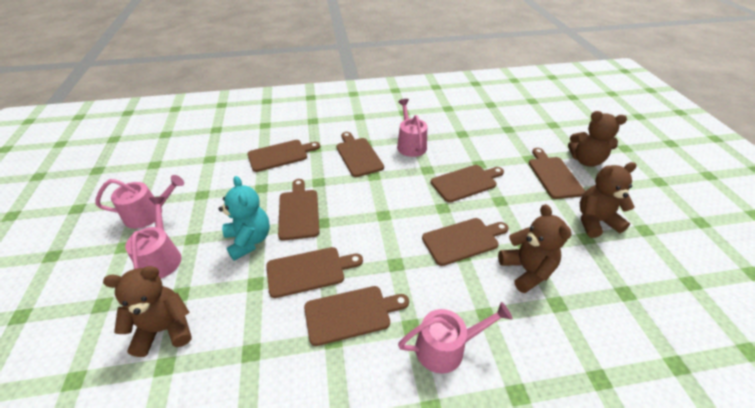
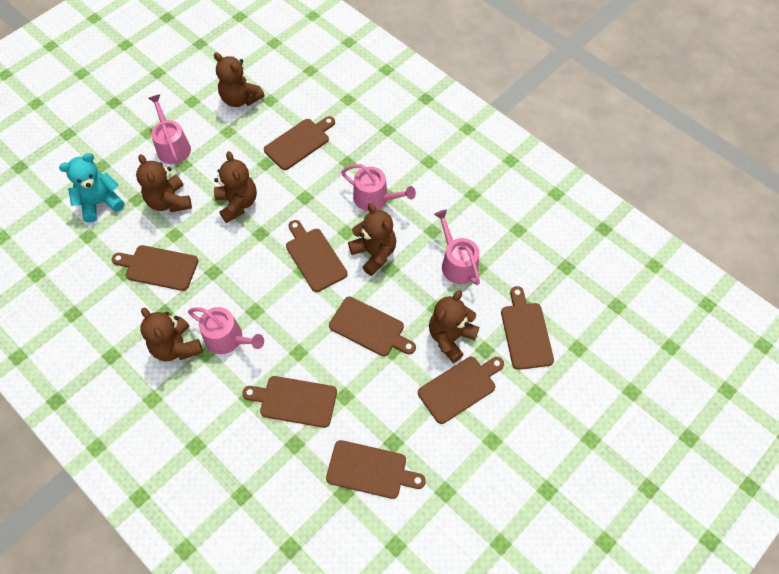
brown teddy bear: 4 -> 6

